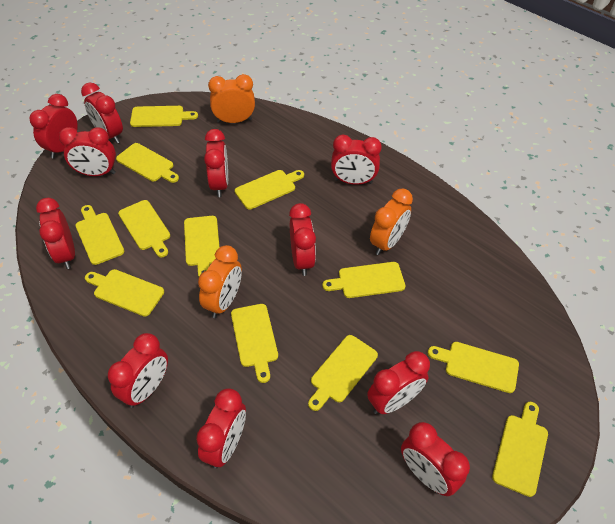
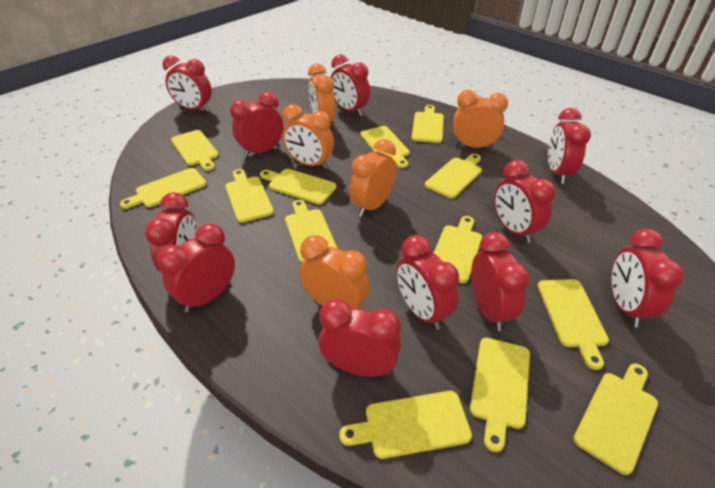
orange clock: 3 -> 5
yellow cutting board: 12 -> 13

